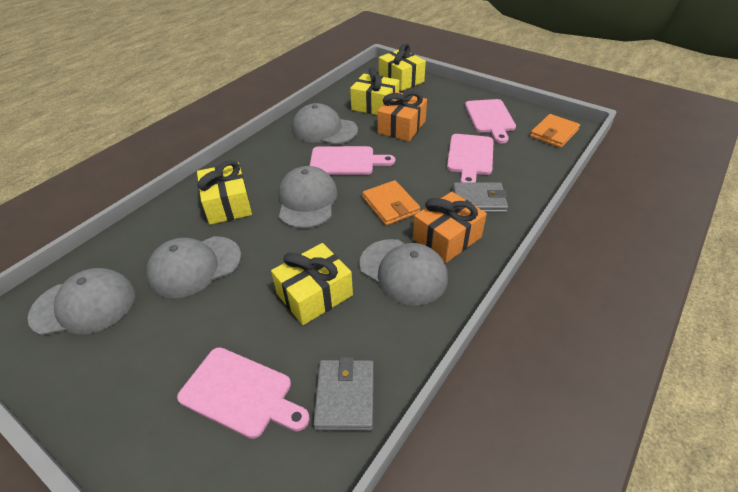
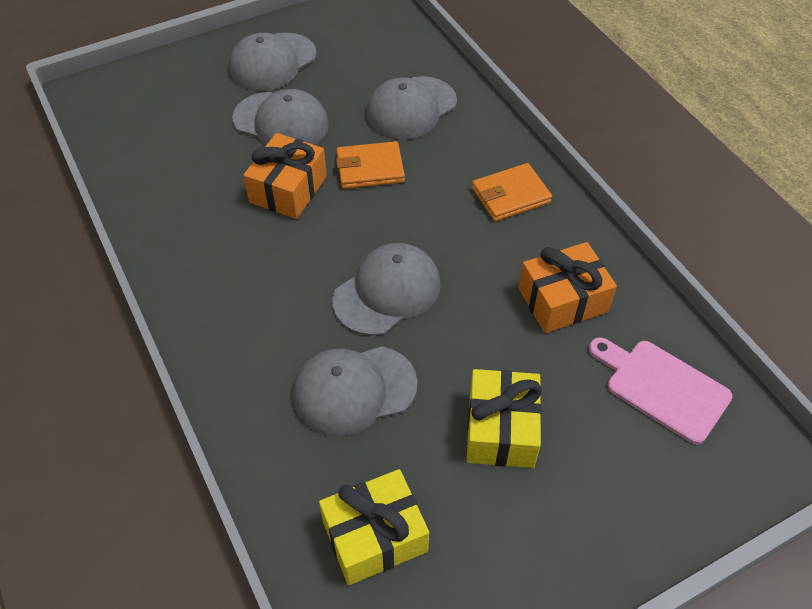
grey wallet: 2 -> 0
pink cutting board: 4 -> 1
yellow gift: 4 -> 2

